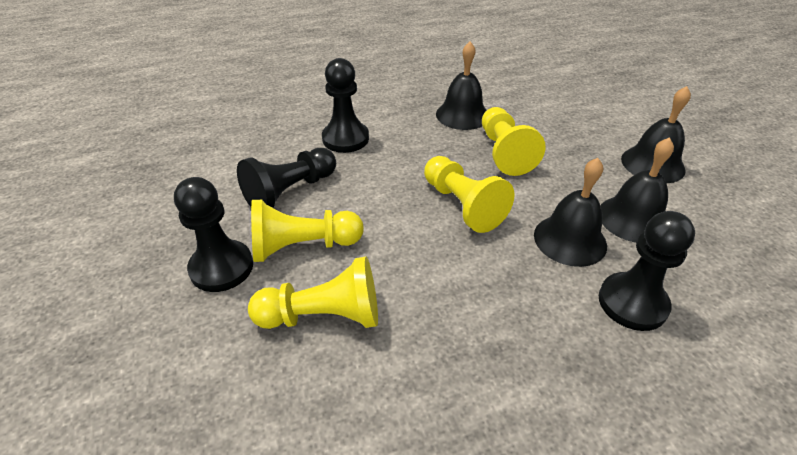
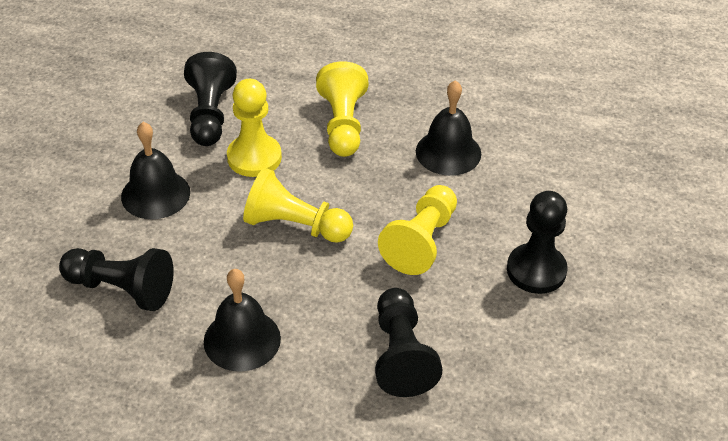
black bell: 4 -> 3

